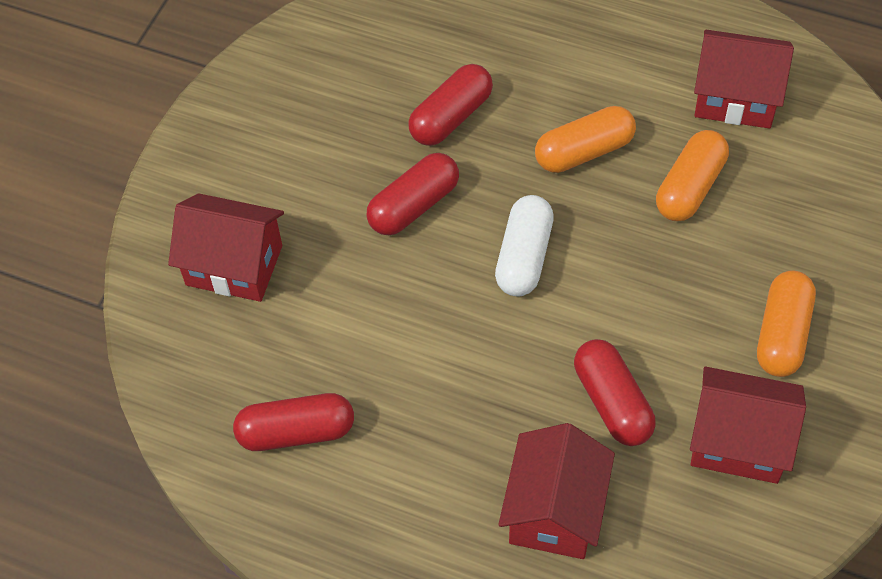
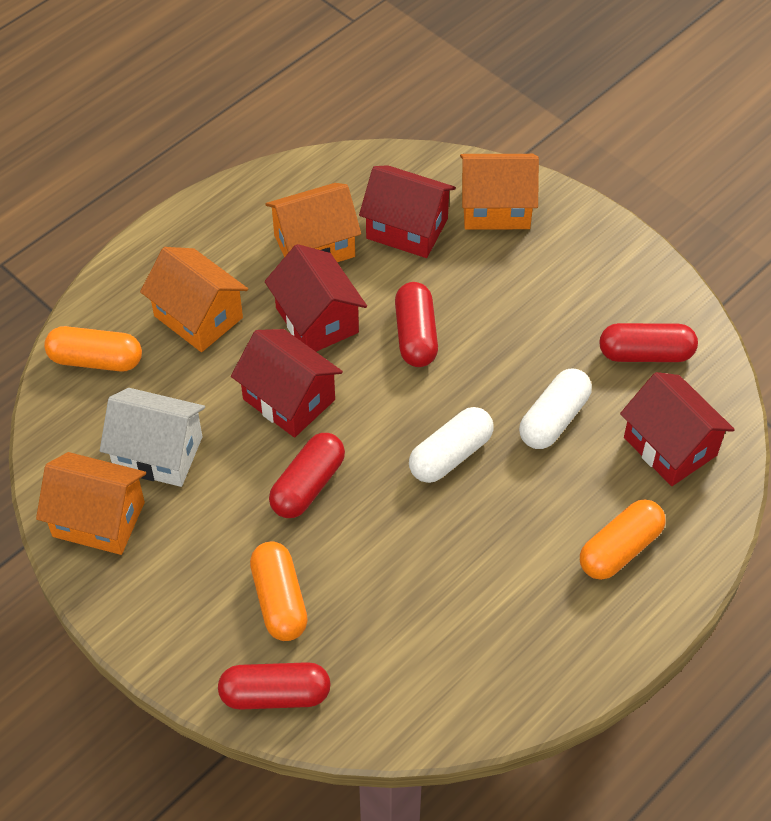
orange house: 0 -> 4
white capsule: 1 -> 2
white house: 0 -> 1

